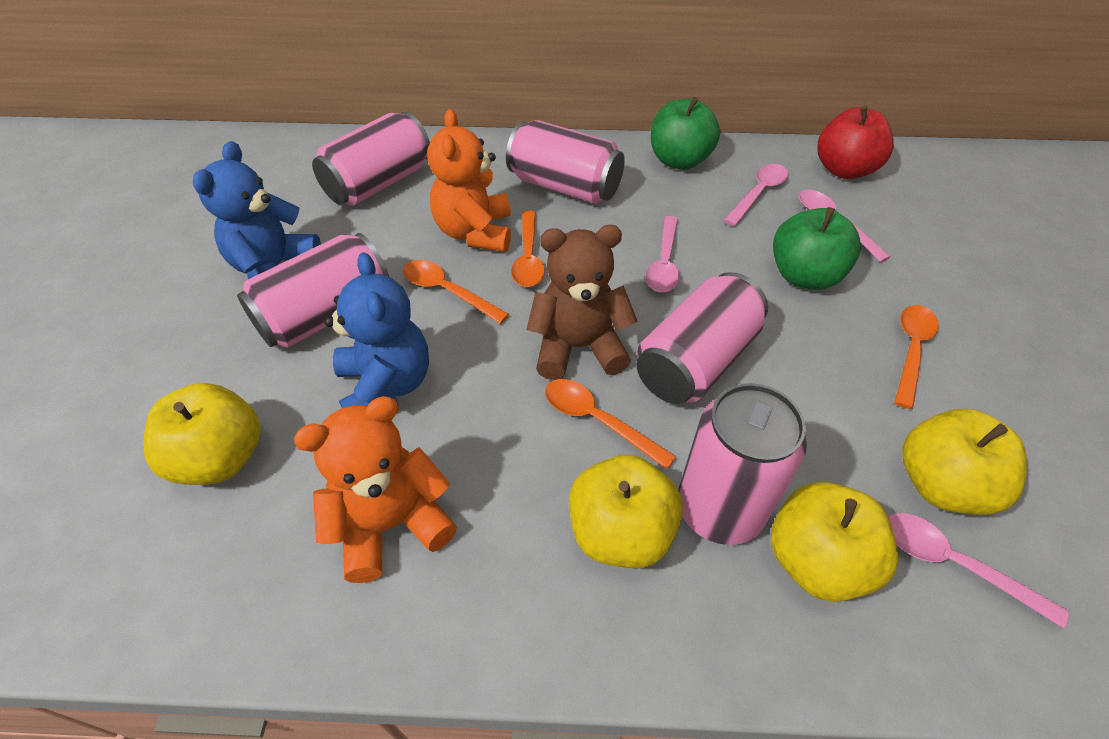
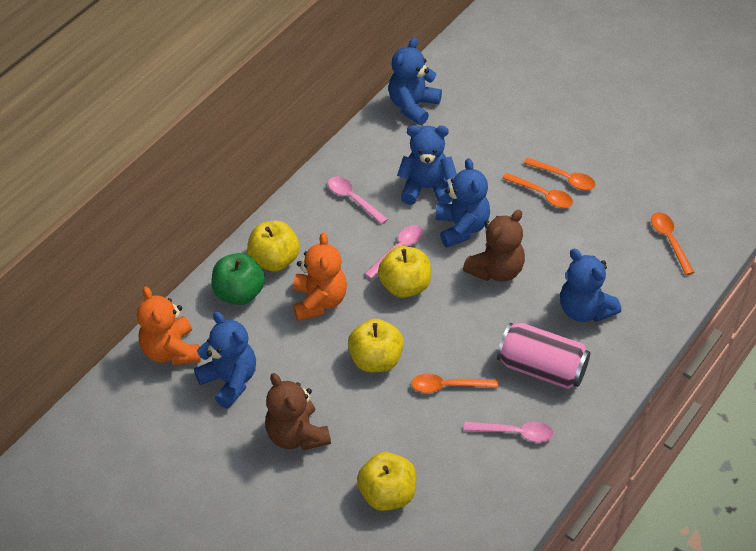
blue teddy bear: 2 -> 5
brown teddy bear: 1 -> 2
green apple: 2 -> 1
pink can: 5 -> 1
pink spoon: 4 -> 3
red apple: 1 -> 0

